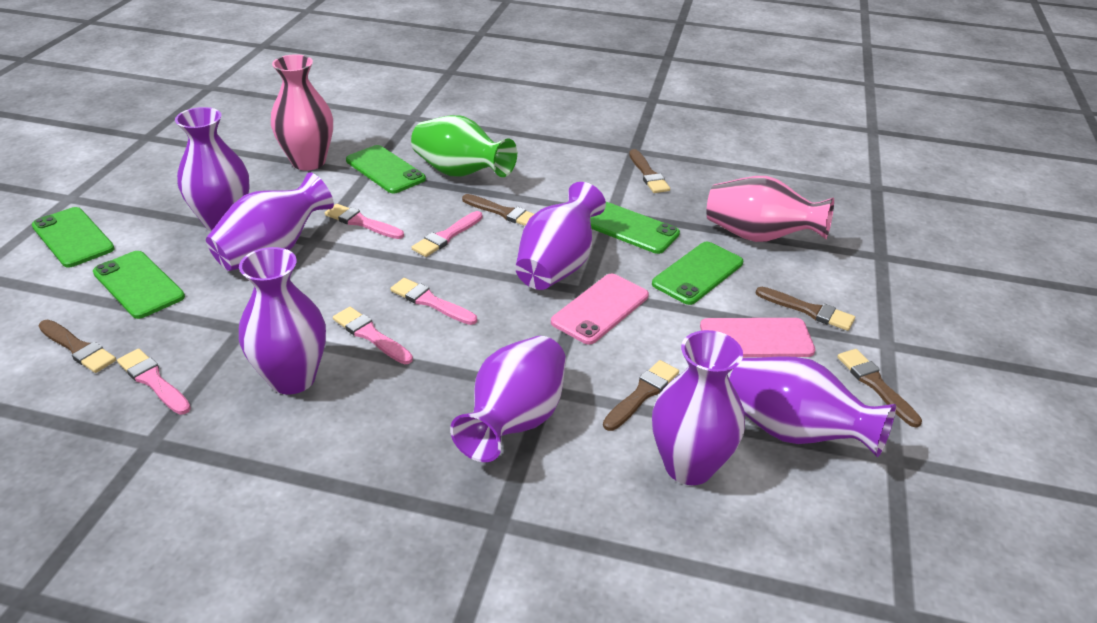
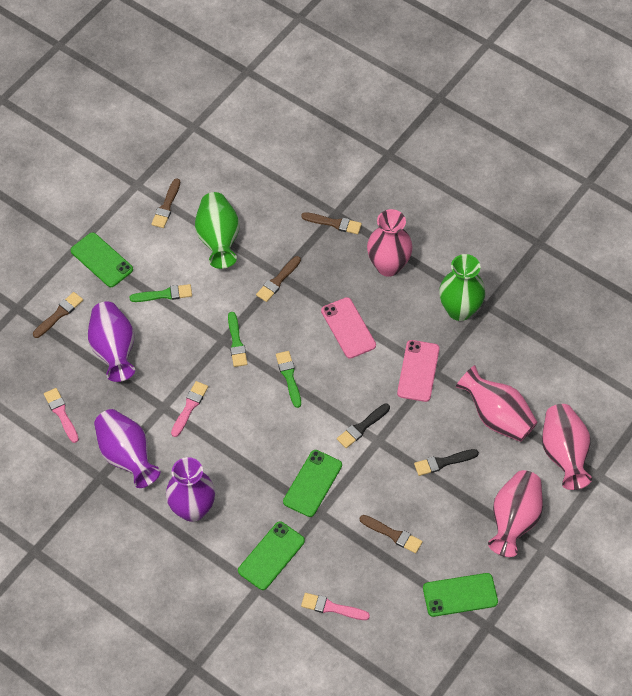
black brush: 0 -> 2
brown brush: 6 -> 5
green brush: 0 -> 3
green phone: 5 -> 4
green vase: 1 -> 2
pink brush: 5 -> 3
pink vase: 2 -> 4
purple vase: 7 -> 3

